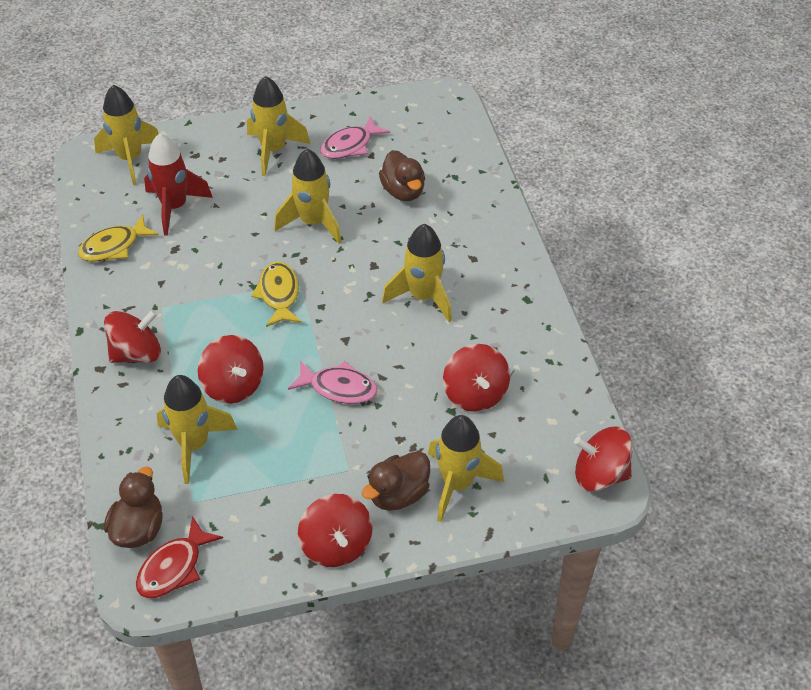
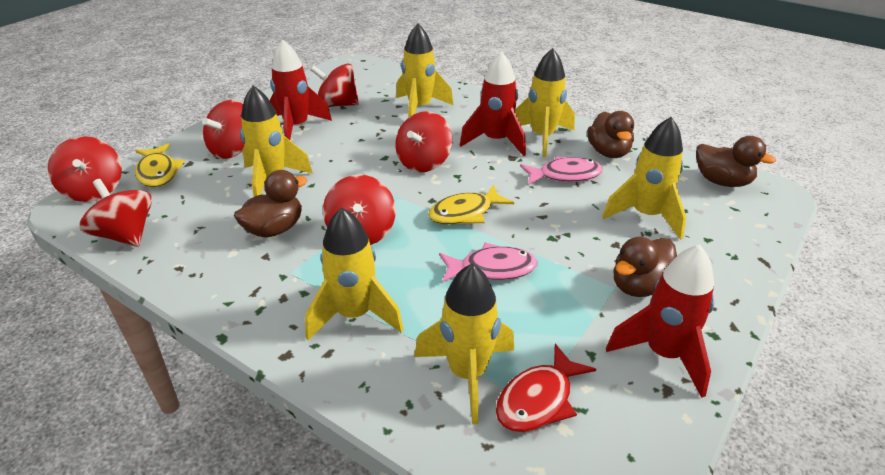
brown duck: 3 -> 4
red rocket: 1 -> 3
red spinning top: 5 -> 6

